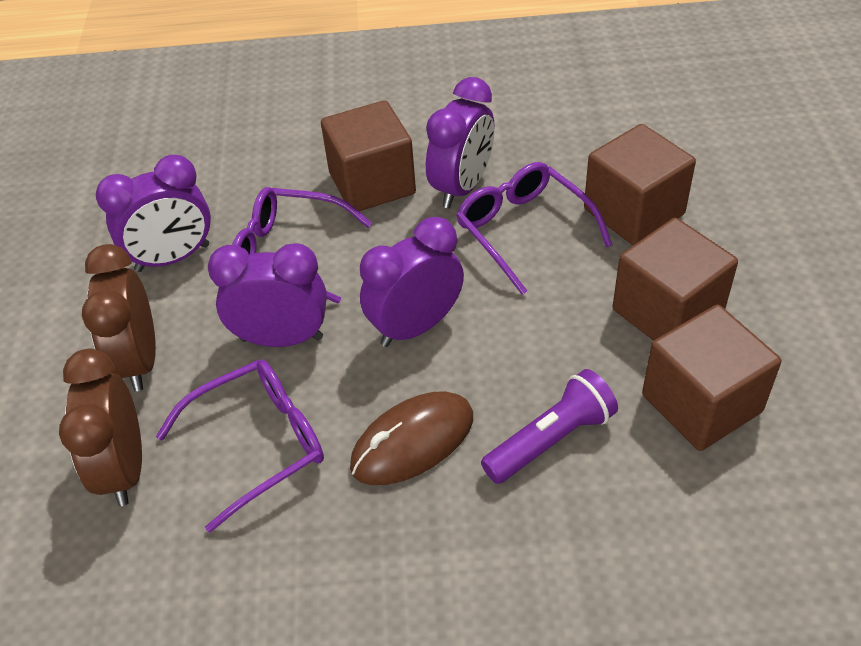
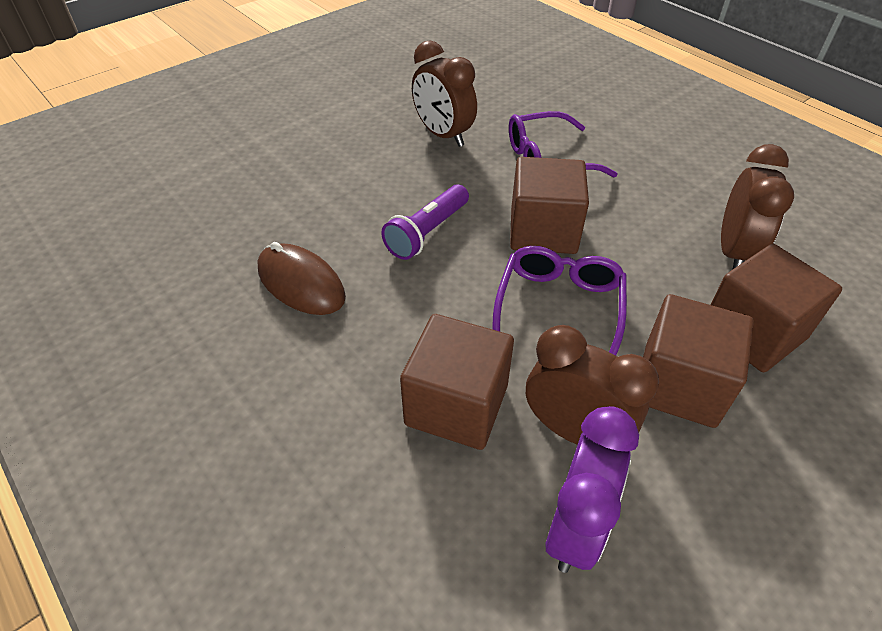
brown clock: 2 -> 3
purple clock: 4 -> 1
purple glasses: 3 -> 2

